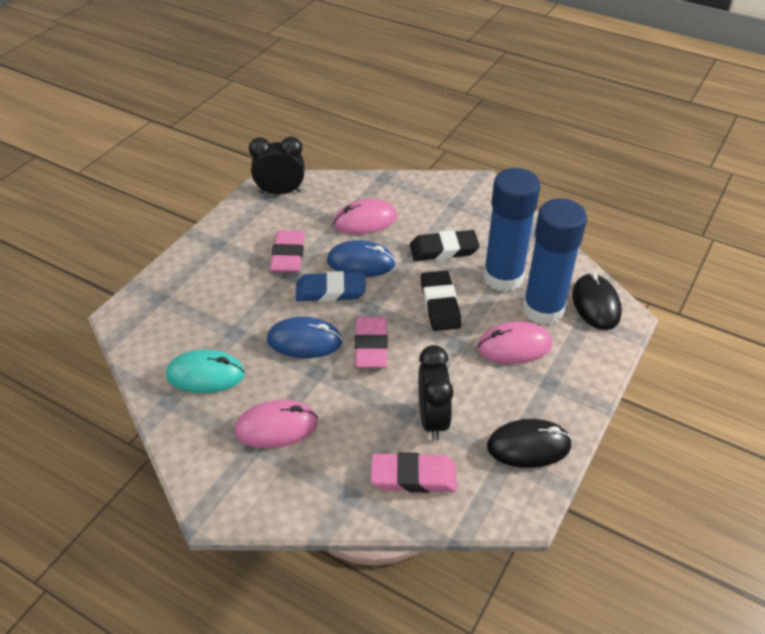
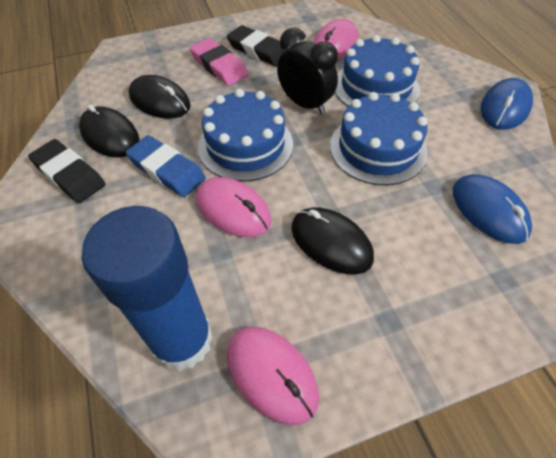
black clock: 2 -> 1
black mouse: 2 -> 3
blue cake: 0 -> 3
blue glue stick: 2 -> 1
pink eraser: 3 -> 1
turquoise mouse: 1 -> 0

